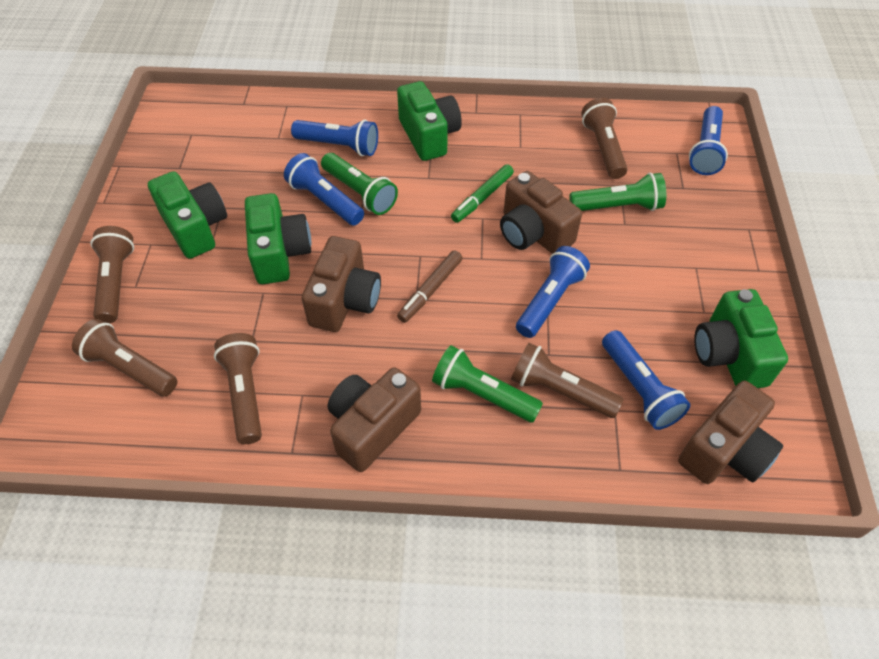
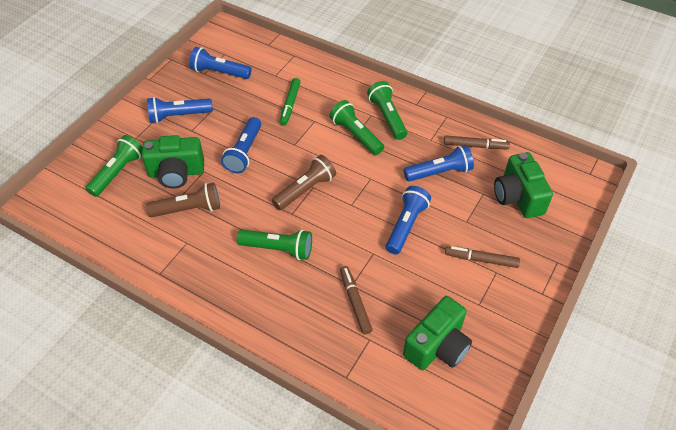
brown camera: 4 -> 0
brown flashlight: 5 -> 2
brown marker: 1 -> 3
green camera: 4 -> 3
green flashlight: 3 -> 4

